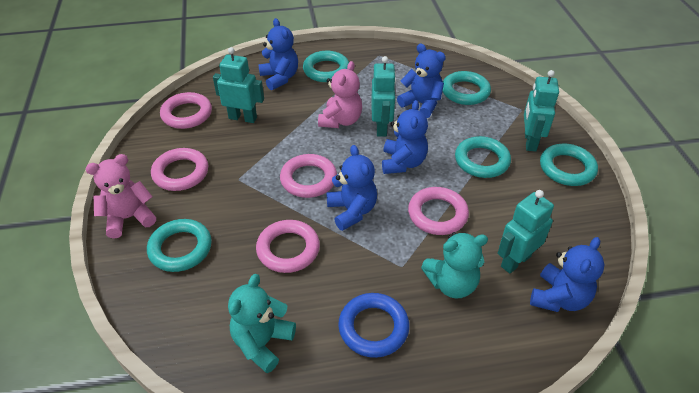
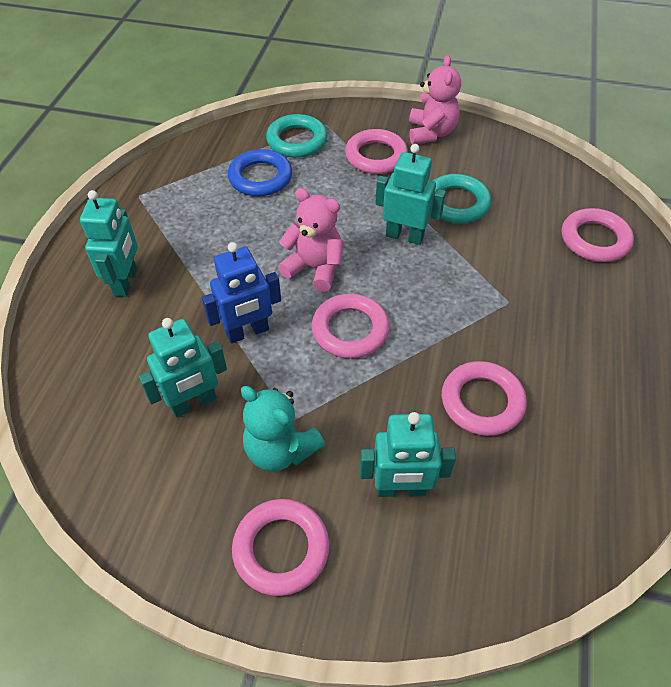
blue robot: 0 -> 1
blue teddy bear: 5 -> 0
turquoise ring: 5 -> 2
turquoise teddy bear: 2 -> 1

